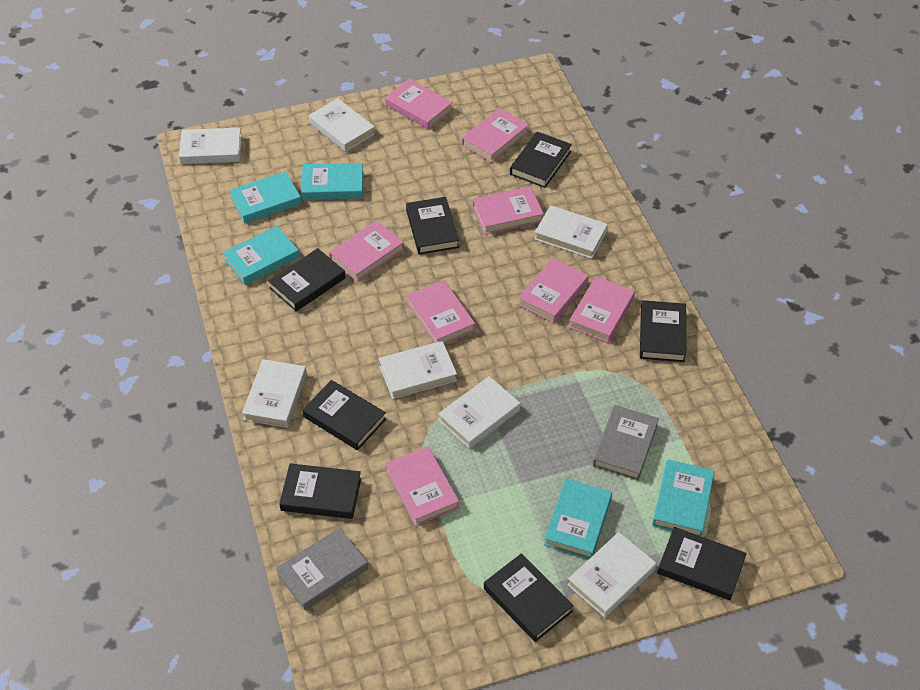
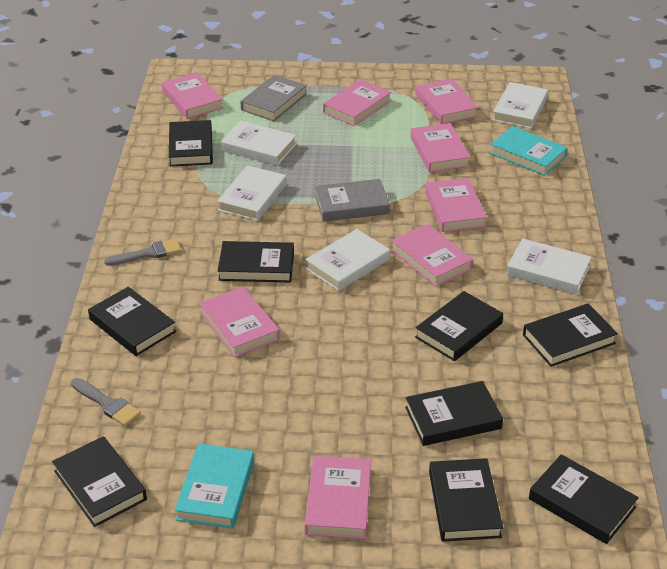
black book: 8 -> 9
grey brush: 0 -> 2
turquoise book: 5 -> 2
white book: 7 -> 5

